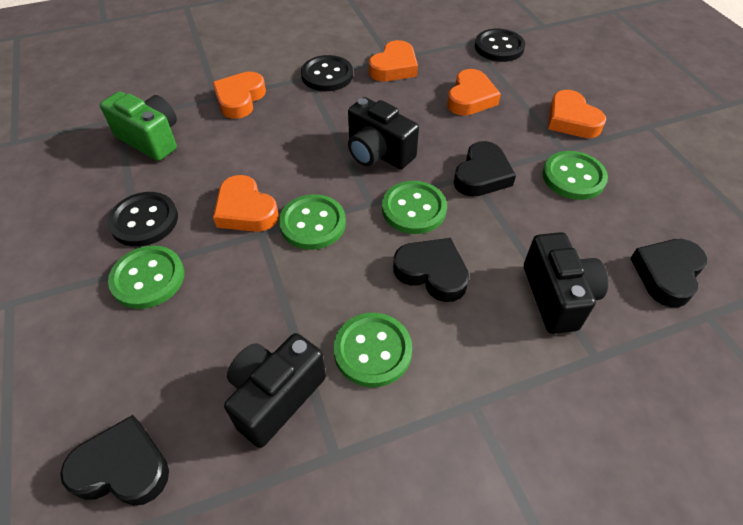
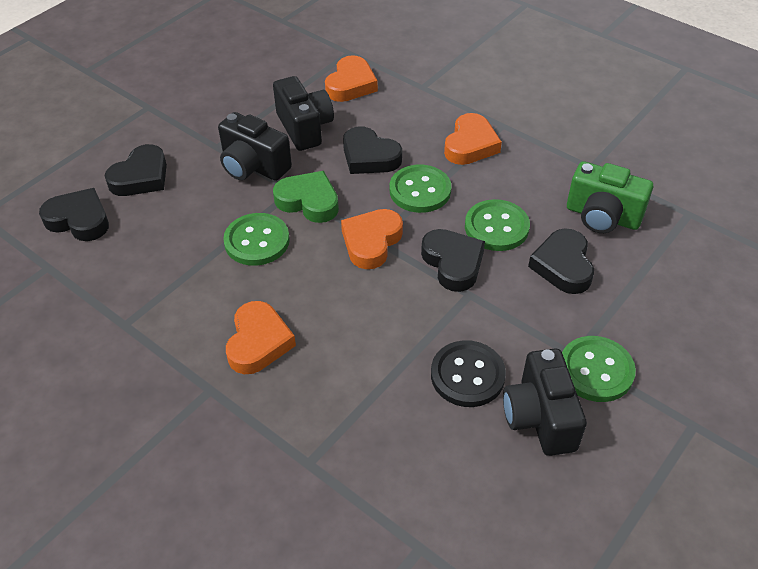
black button: 3 -> 1
black heart: 4 -> 5
green button: 5 -> 4
green heart: 0 -> 1
orange heart: 5 -> 4

